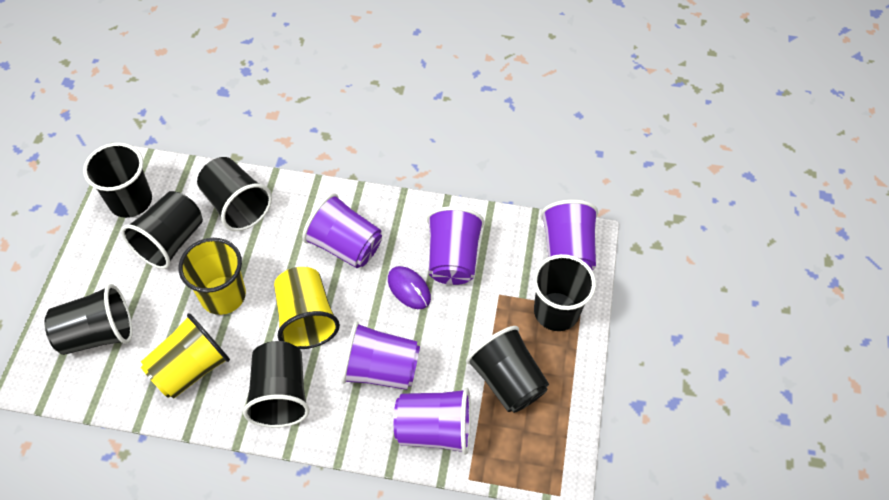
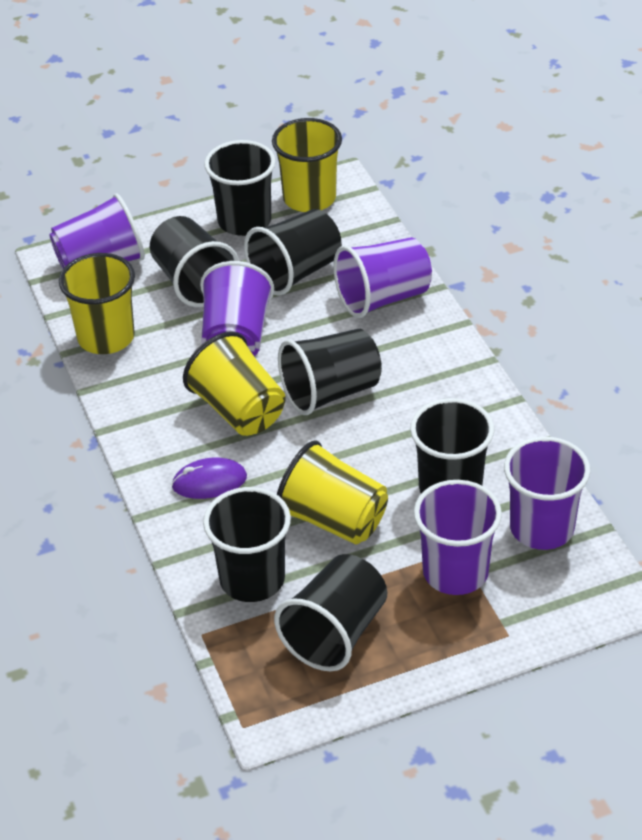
yellow cup: 3 -> 4

